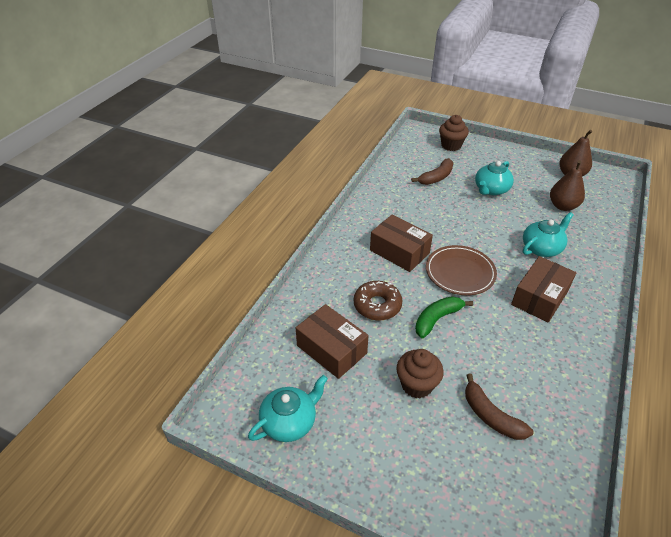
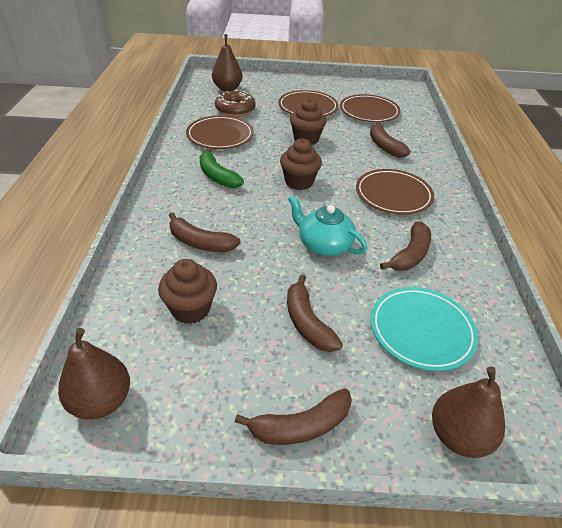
brown banana: 2 -> 5
brown box: 3 -> 0
brown cupcake: 2 -> 3
brown pear: 2 -> 3
brown plate: 1 -> 4
turquoise plate: 0 -> 1
turquoise teapot: 3 -> 1

